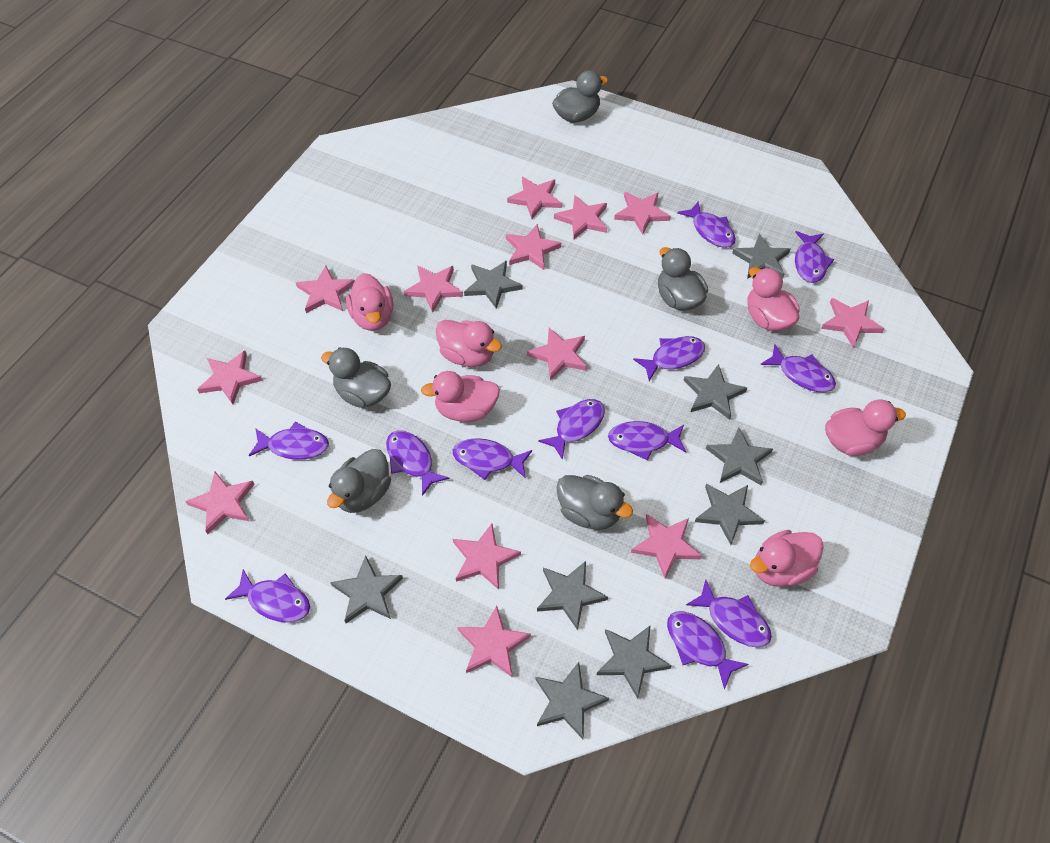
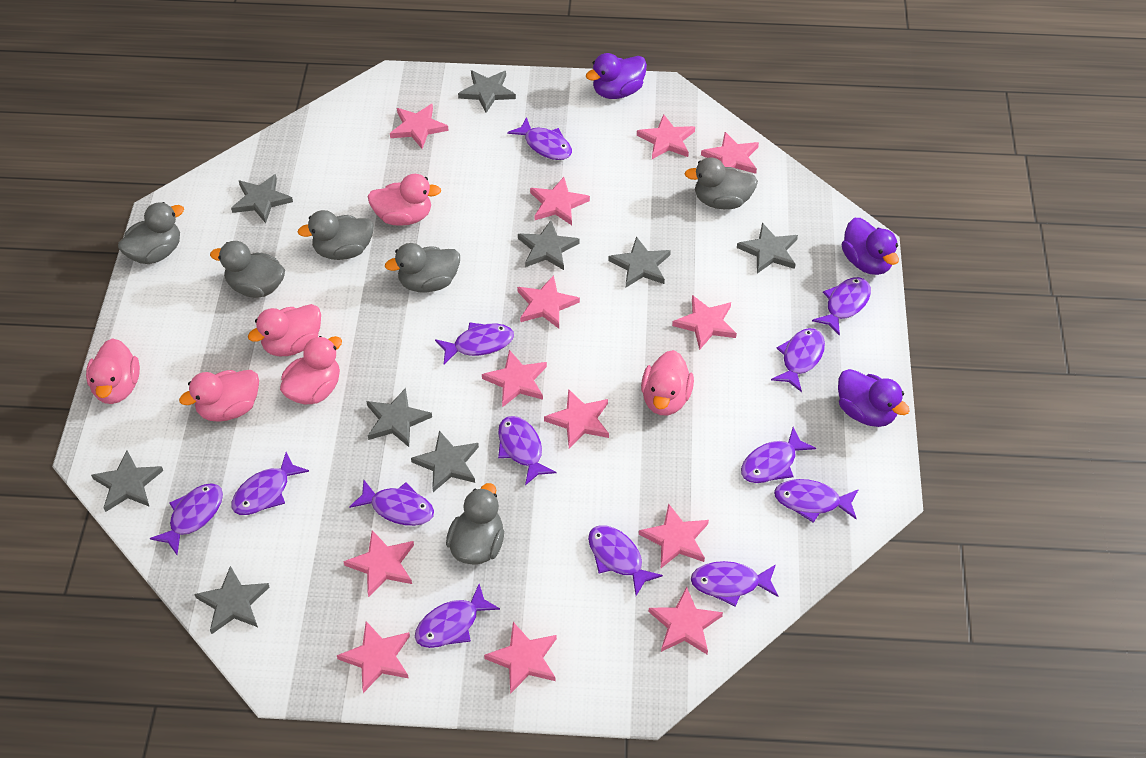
grey duck: 5 -> 6
purple duck: 0 -> 3
purple fish: 12 -> 13

